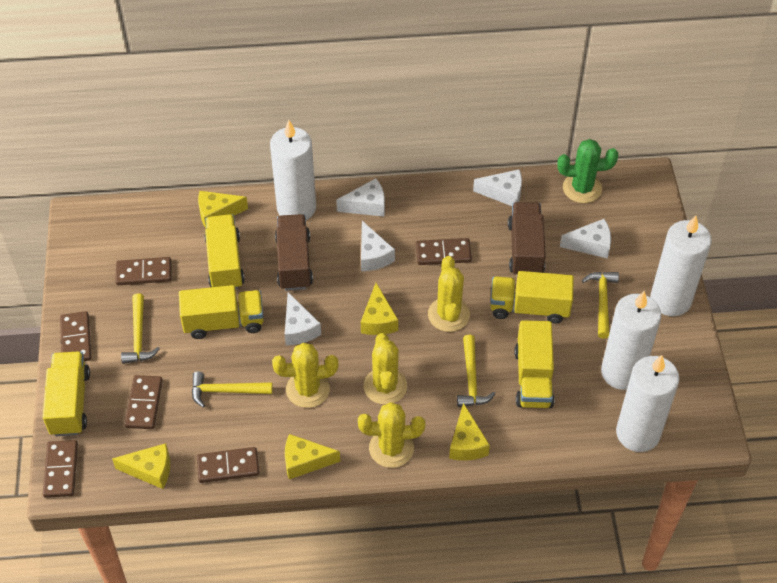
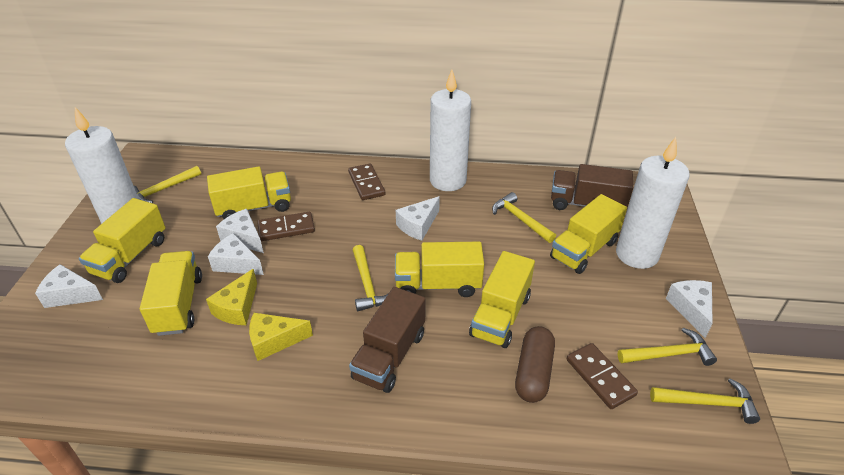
brown capsule: 0 -> 1
brown domino: 6 -> 3
green cactus: 1 -> 0
white candle: 4 -> 3
yellow cactus: 4 -> 0
yellow cheese: 5 -> 2
yellow hammer: 4 -> 5
yellow truck: 5 -> 6

